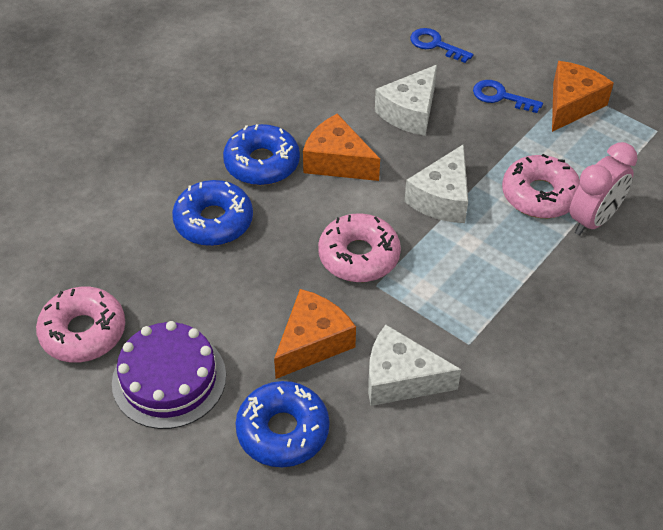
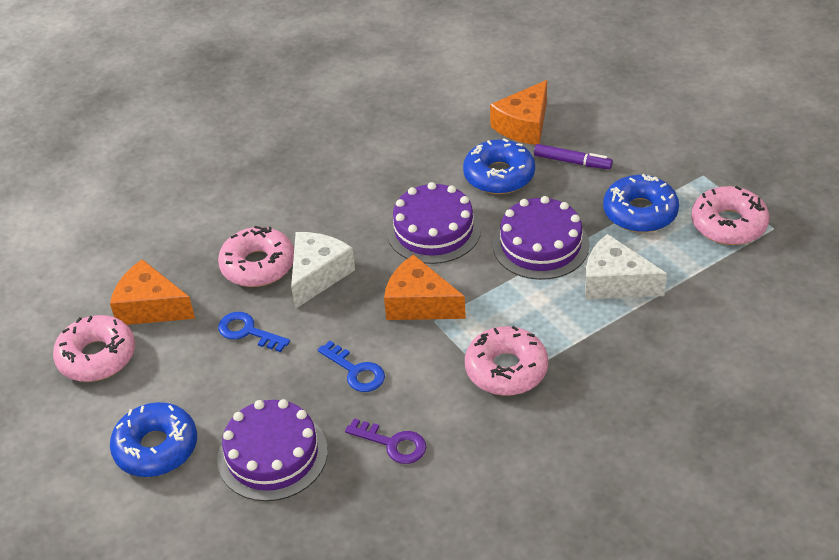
pink clock: 1 -> 0
pink donut: 3 -> 4
purple cake: 1 -> 3
purple key: 0 -> 1
purple marker: 0 -> 1
white cheese: 3 -> 2

